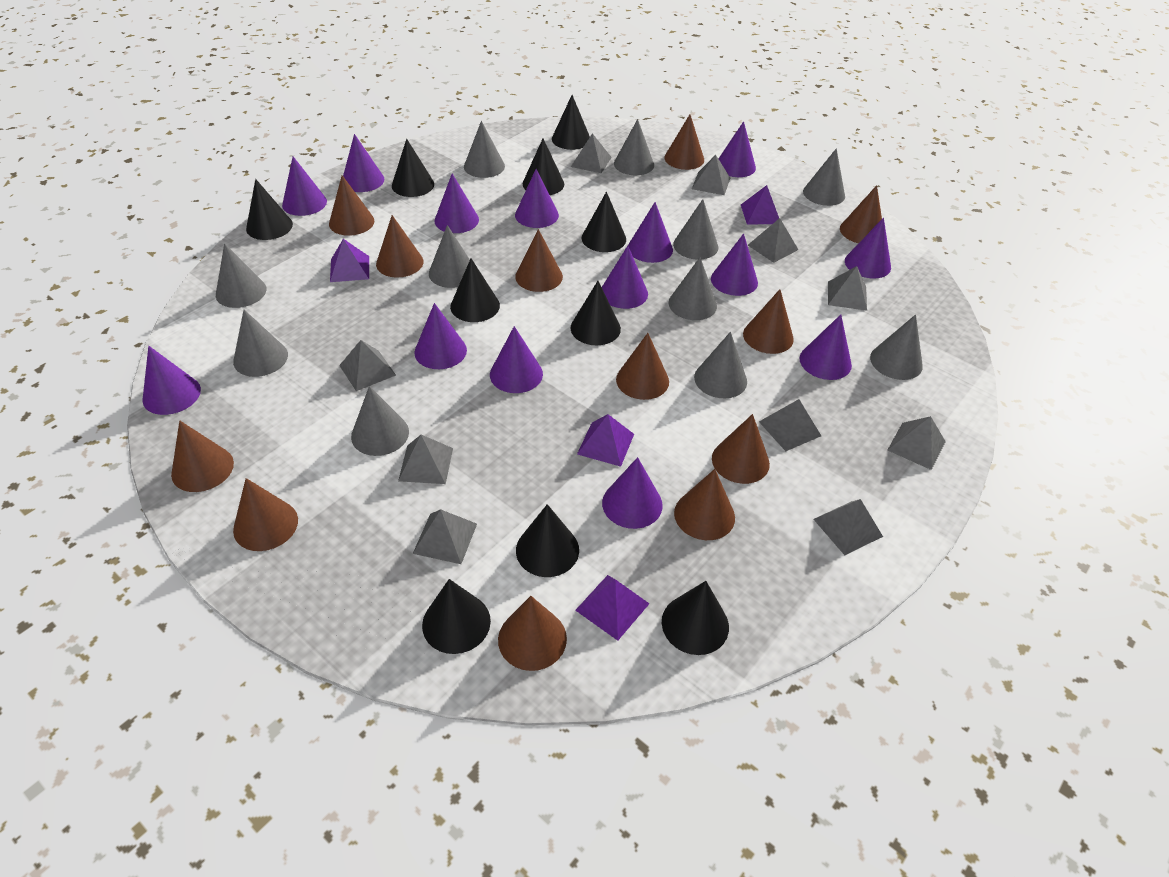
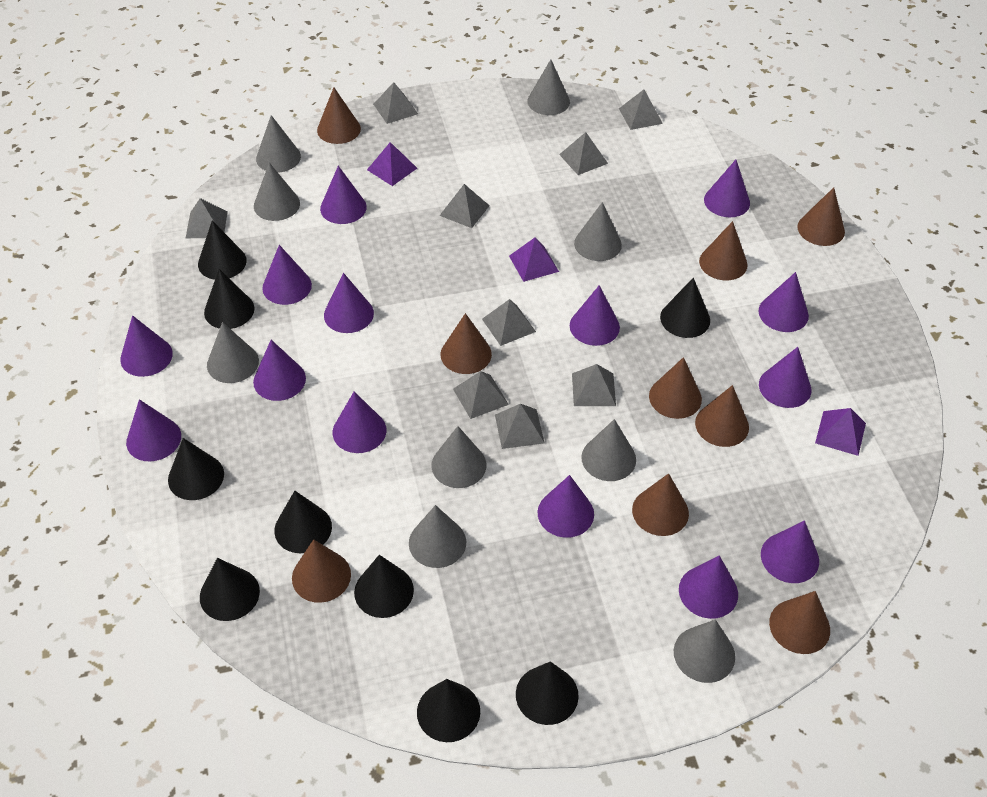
black cone: 10 -> 9
brown cone: 12 -> 9
grey cone: 11 -> 9
grey pyramid: 10 -> 9
purple pyramid: 4 -> 3

